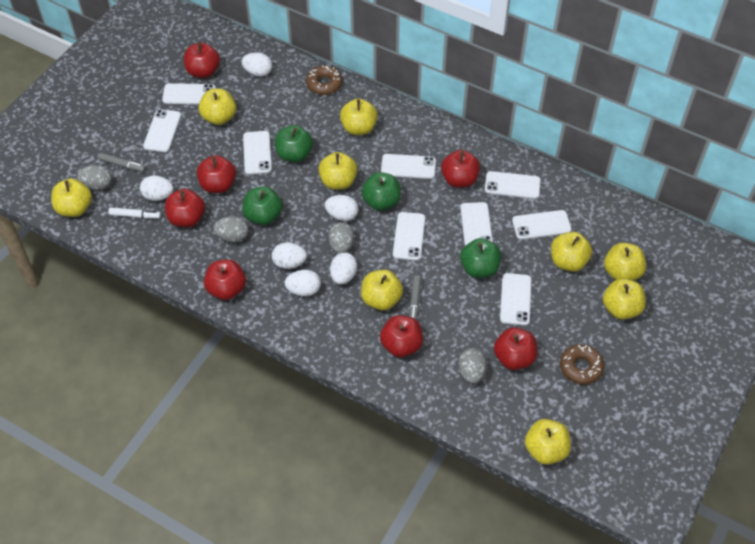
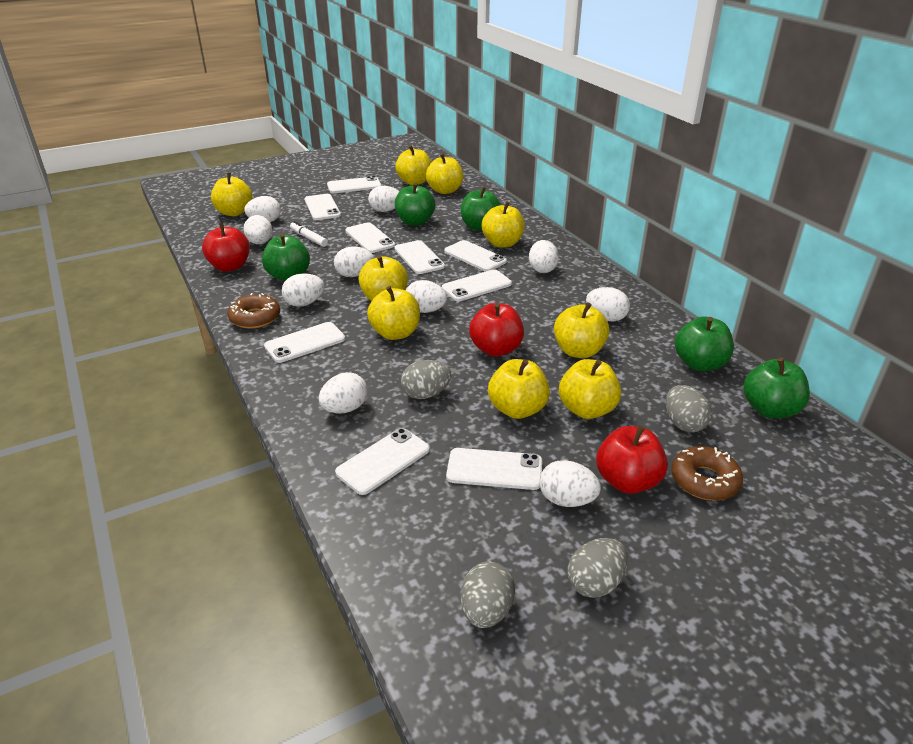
green apple: 4 -> 5
grey marker: 2 -> 0
red apple: 7 -> 3
white egg: 6 -> 10

